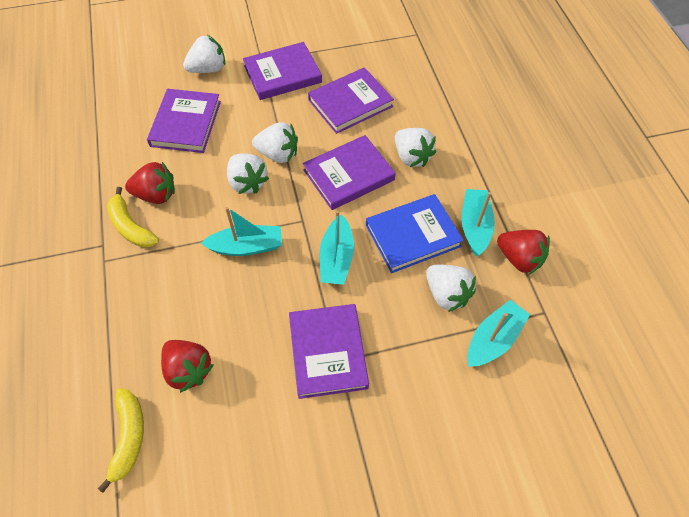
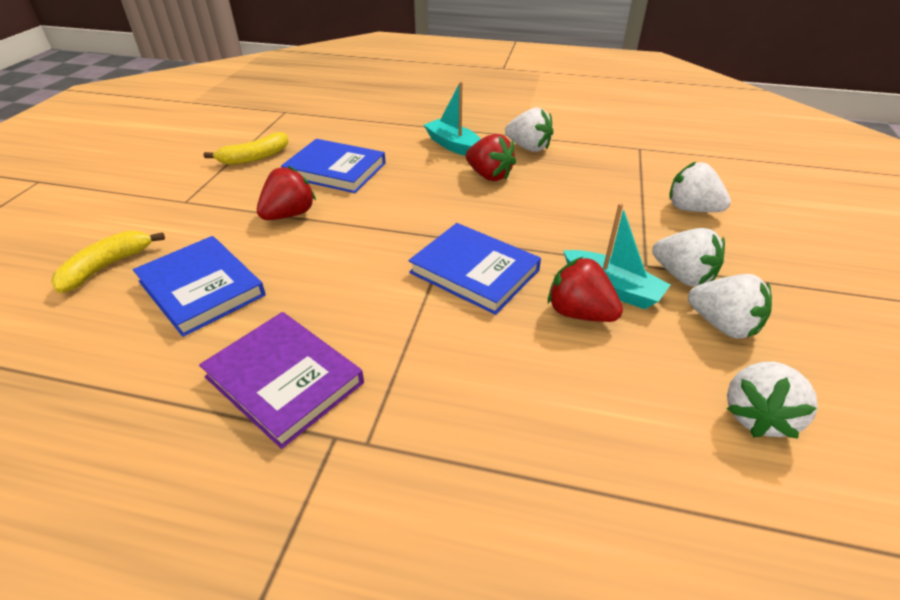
blue book: 1 -> 3
purple book: 5 -> 1
turquoise boat: 4 -> 2

